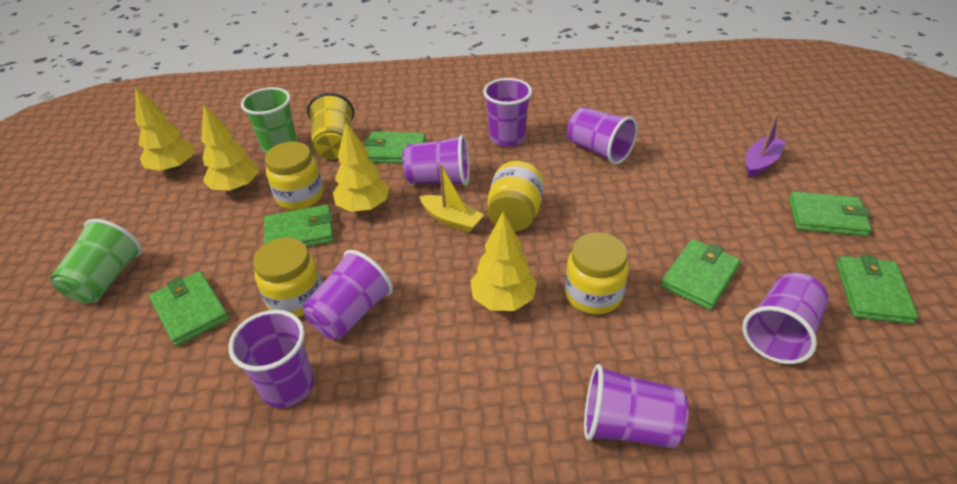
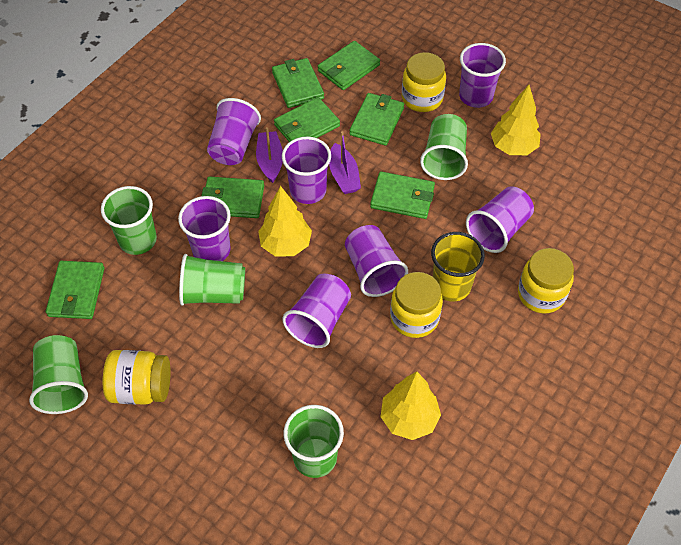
green cup: 2 -> 5
green wallet: 6 -> 7
purple boat: 1 -> 2
yellow boat: 1 -> 0
yellow tree: 4 -> 3

